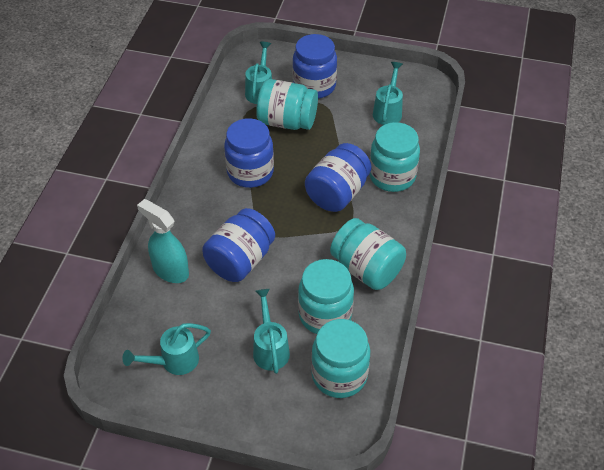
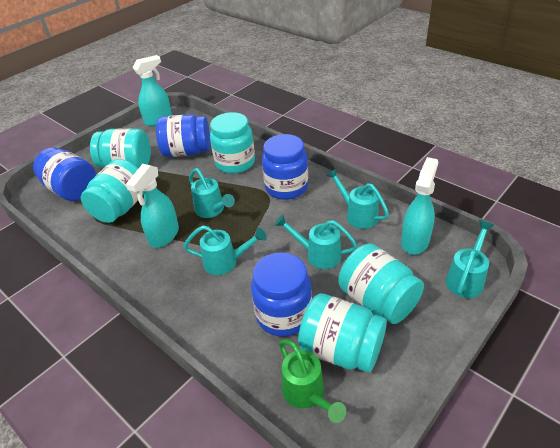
green watering can: 0 -> 1
turquoise spray bottle: 1 -> 3
turquoise watering can: 4 -> 5

